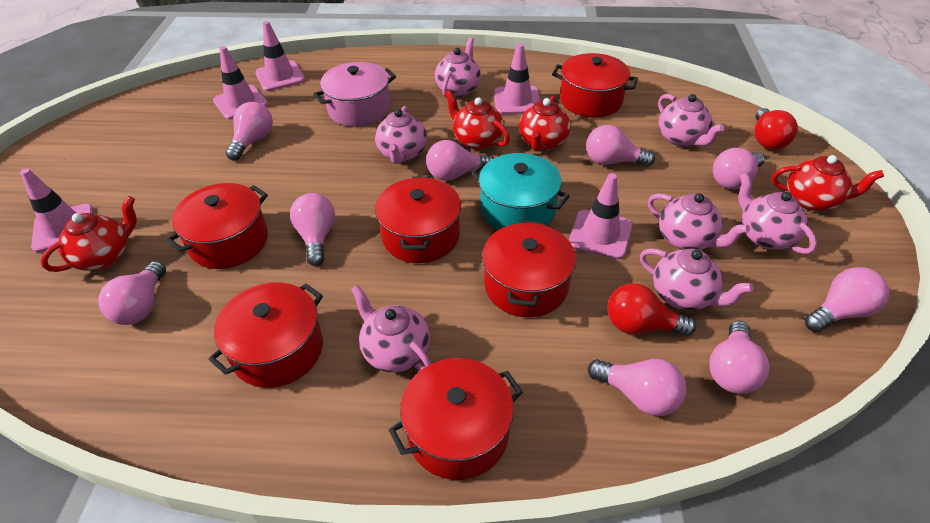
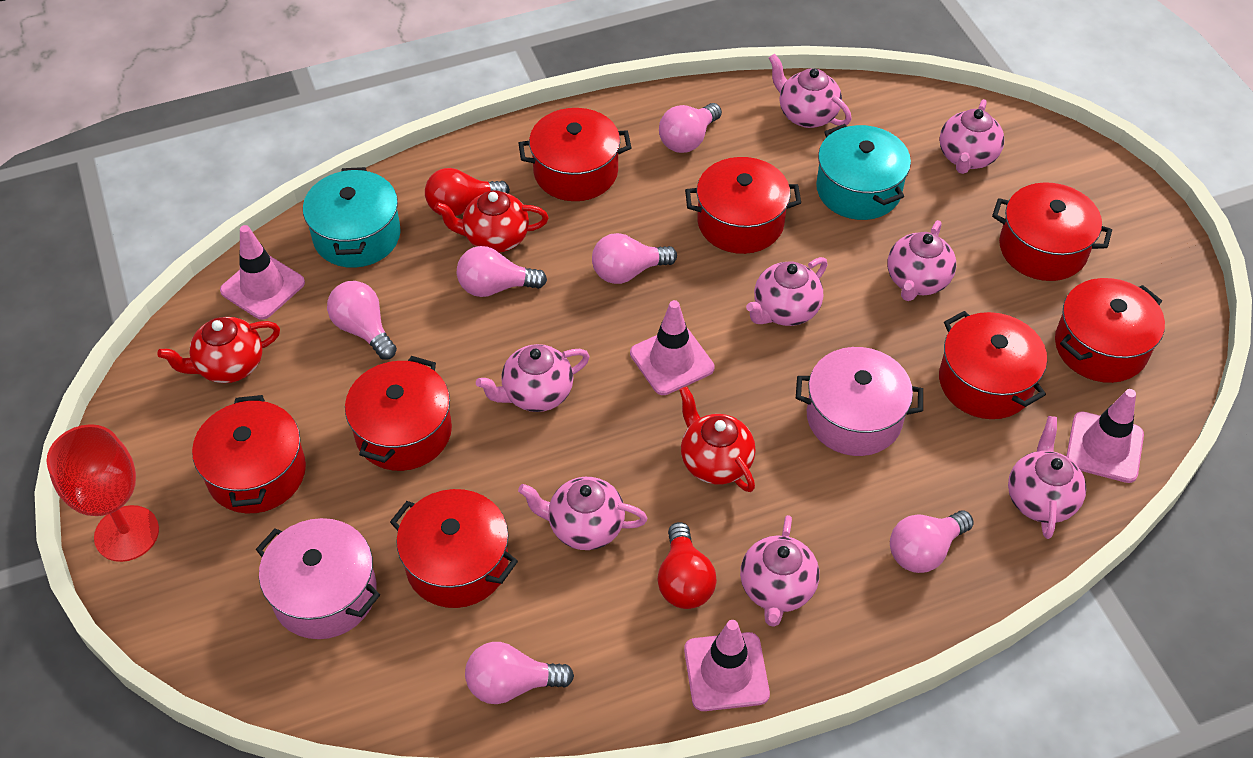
pink light bulb: 9 -> 6
pink pot: 1 -> 2
pink teapot: 7 -> 8
pink traffic cone: 5 -> 4
red goblet: 0 -> 1
red pot: 6 -> 8
red teapot: 4 -> 3
turquoise pot: 1 -> 2

